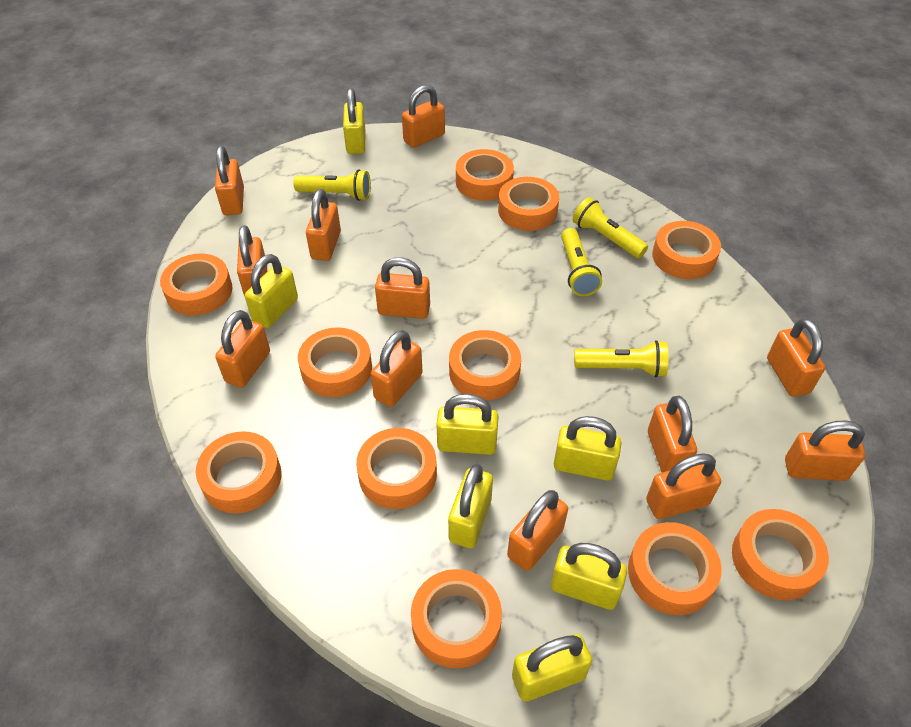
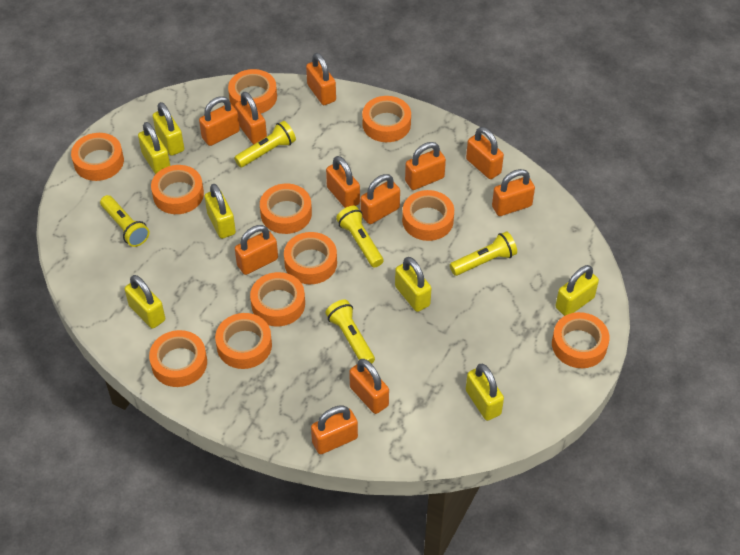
orange padlock: 12 -> 11
yellow flashlight: 4 -> 5

